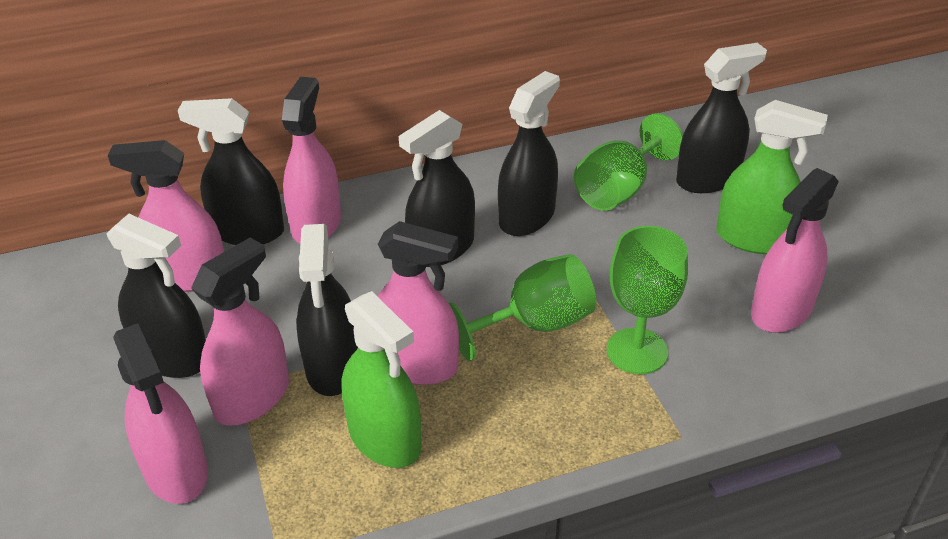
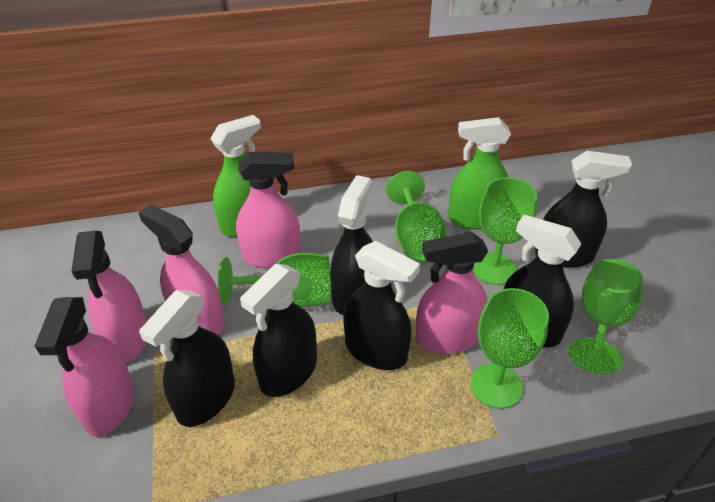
green goblet: 3 -> 5
pink spray bottle: 6 -> 5

